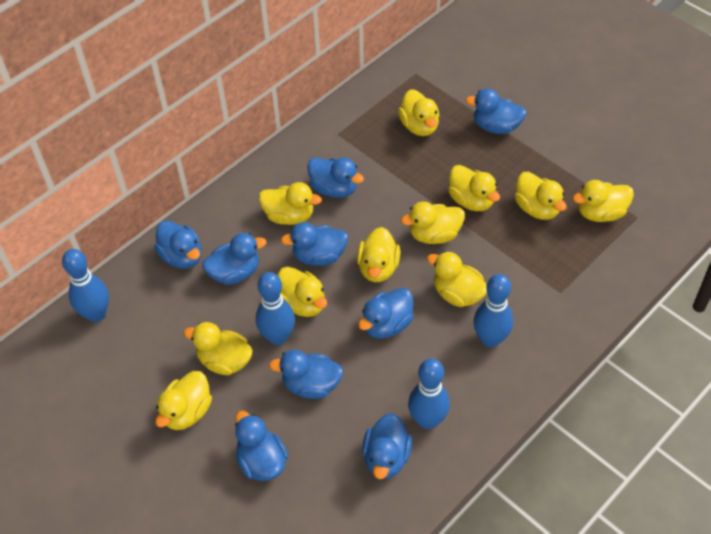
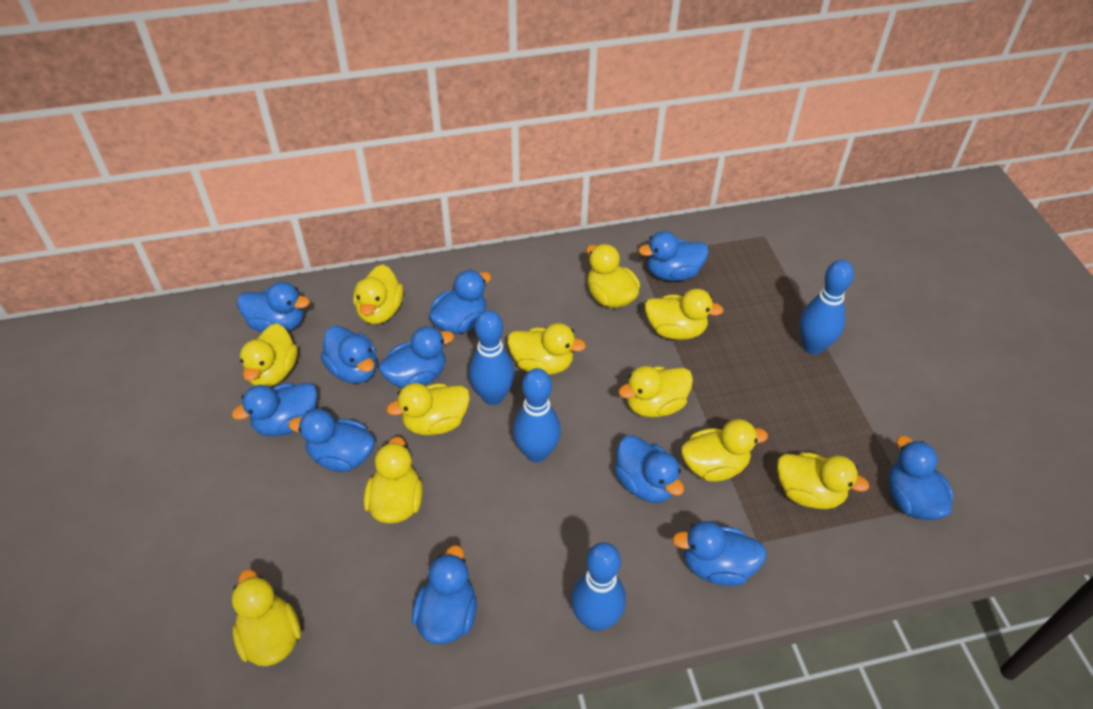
blue duck: 9 -> 11

